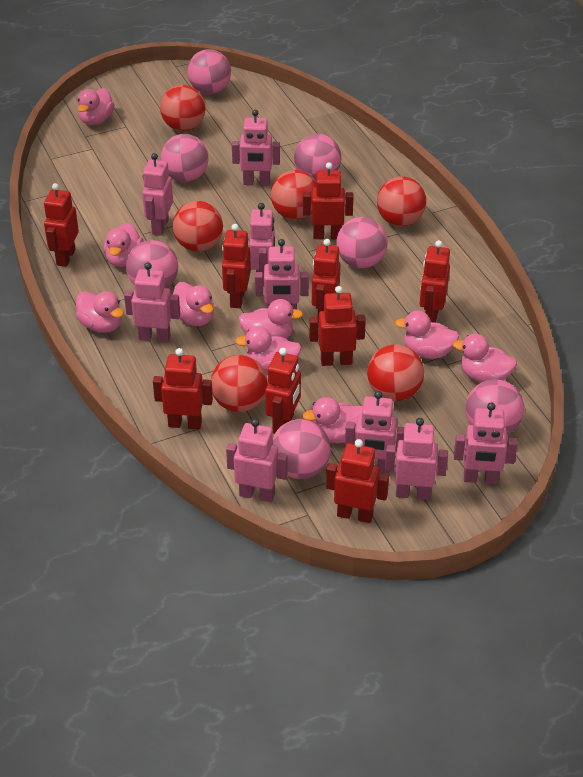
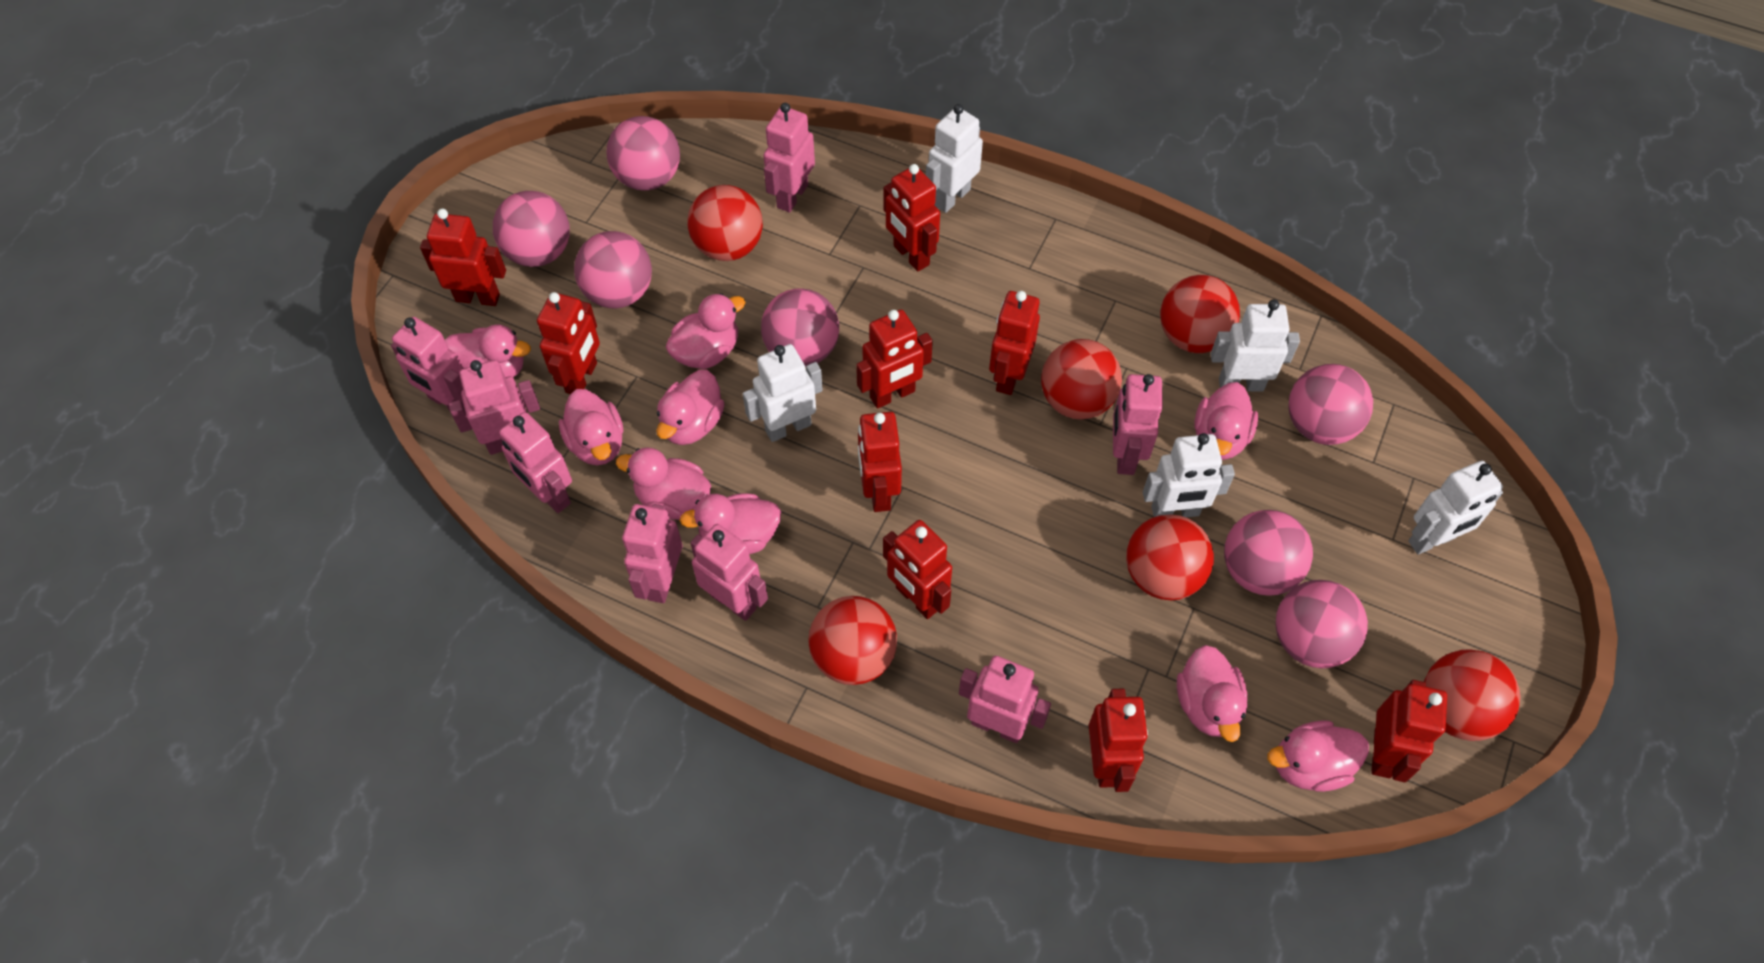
pink robot: 9 -> 8
white robot: 0 -> 5

